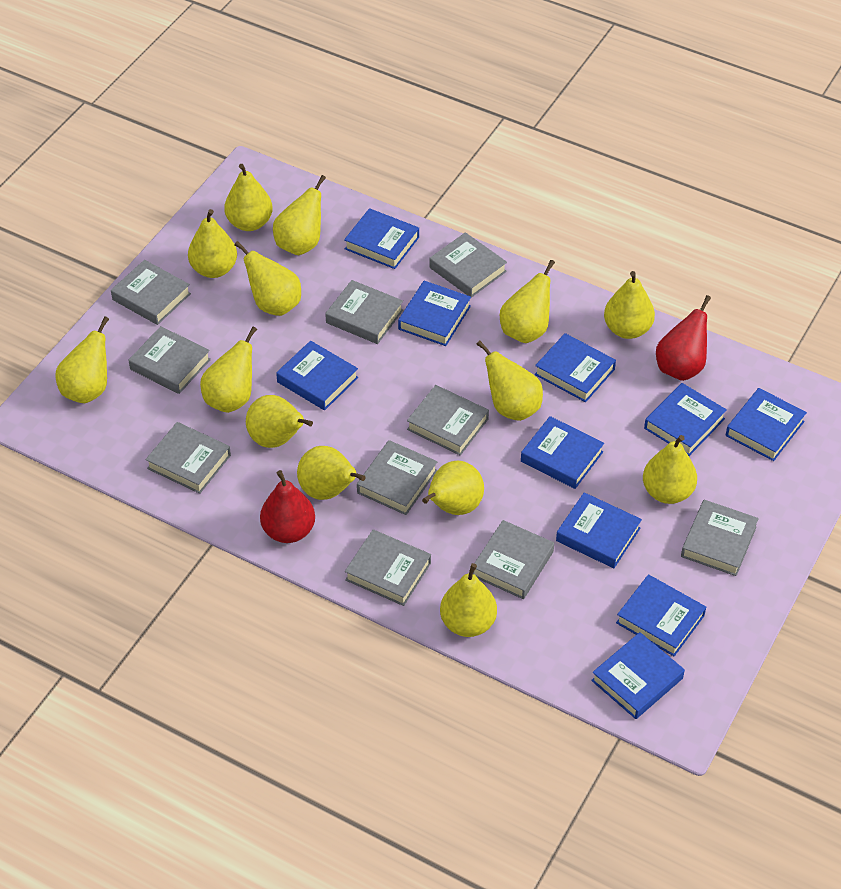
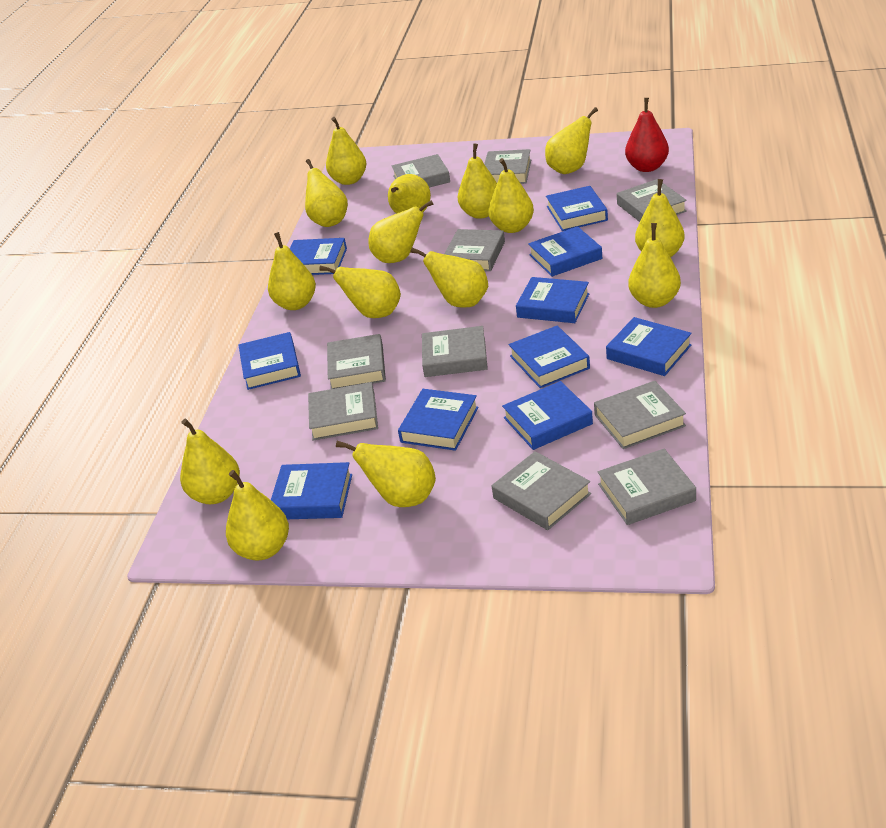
red pear: 2 -> 1
yellow pear: 14 -> 15

